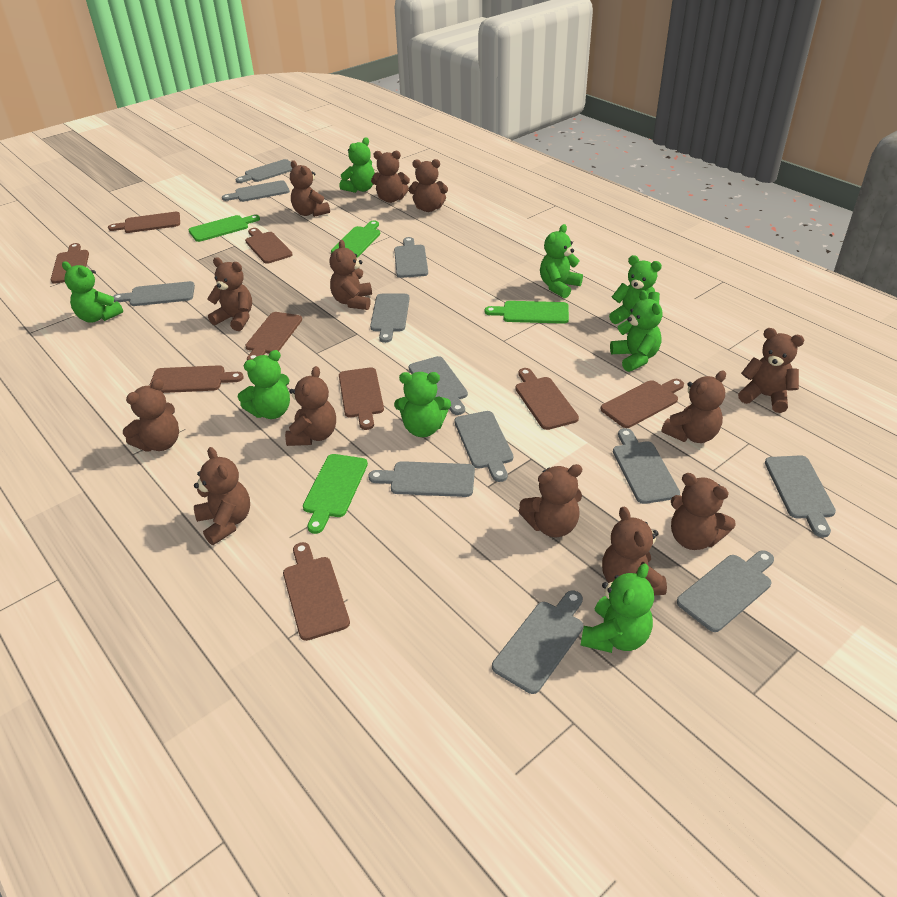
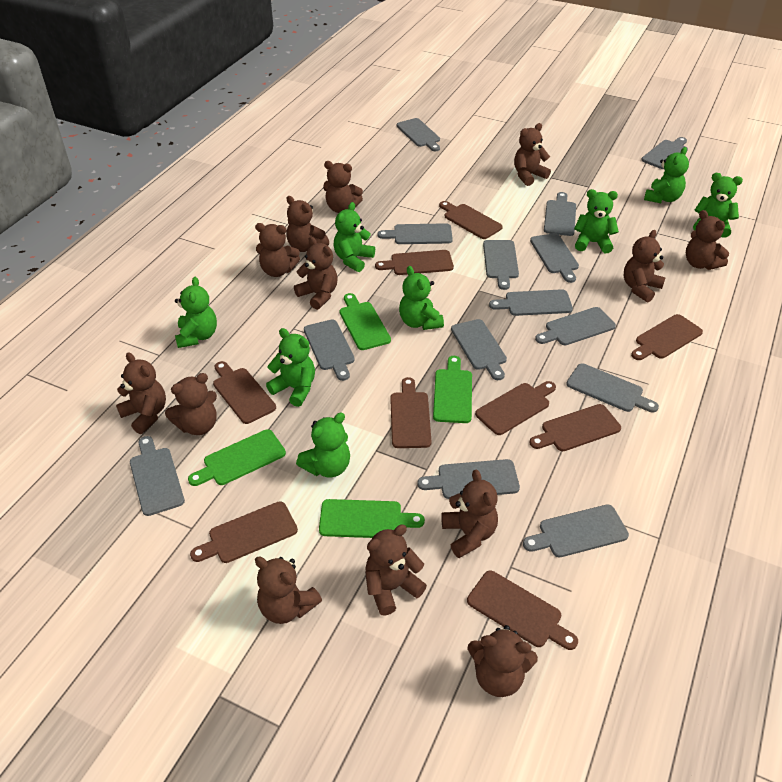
grey cutting board: 12 -> 14

